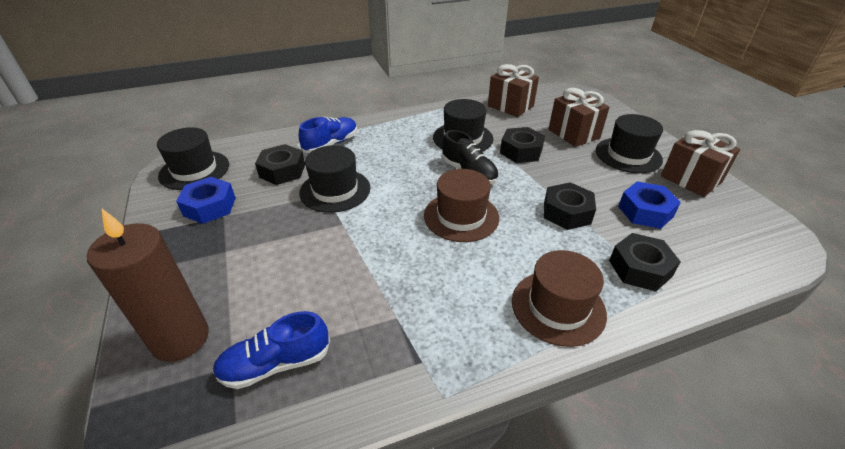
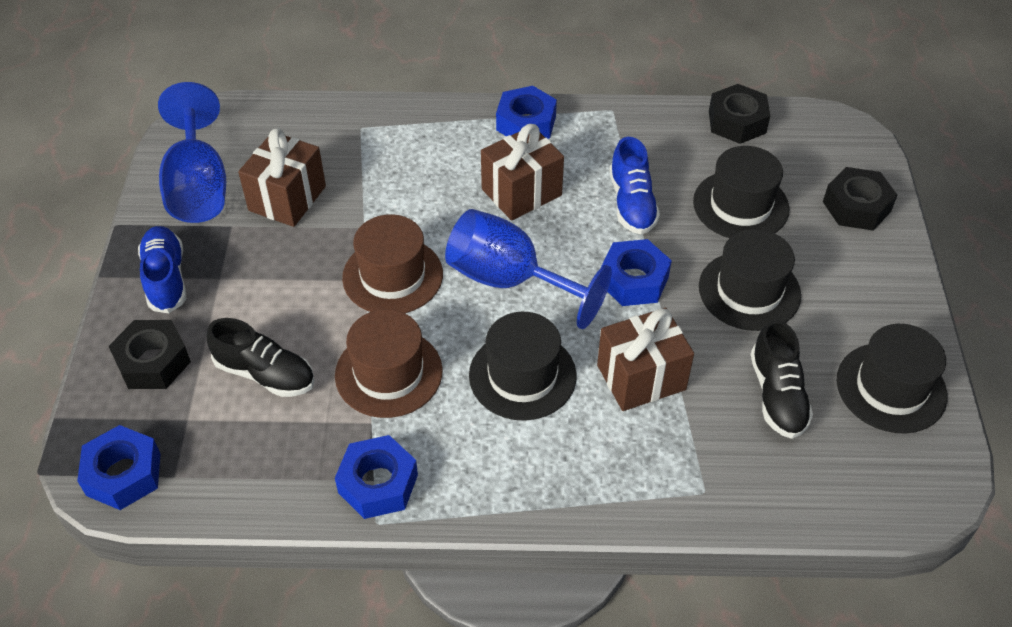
black nut: 4 -> 3
black shoe: 1 -> 2
blue goblet: 0 -> 2
blue nut: 2 -> 4
brown candle: 1 -> 0

